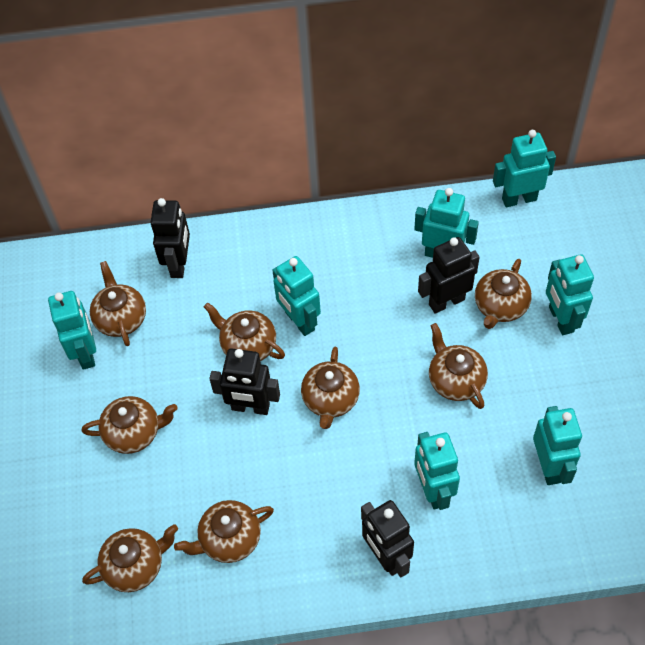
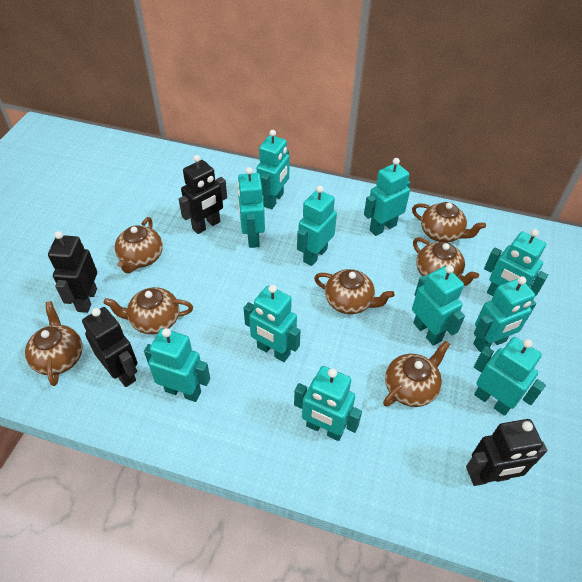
brown teapot: 8 -> 7
turquoise robot: 7 -> 11

